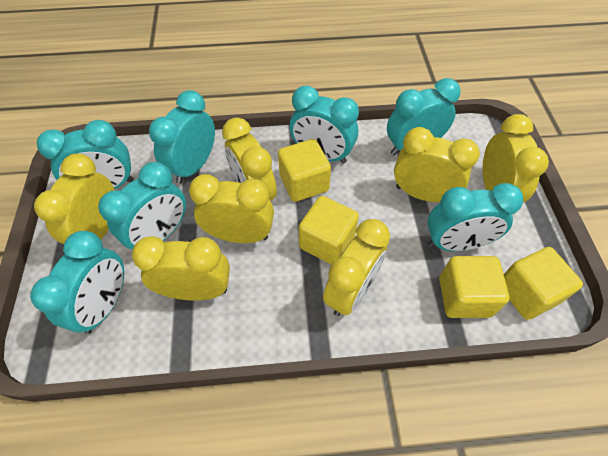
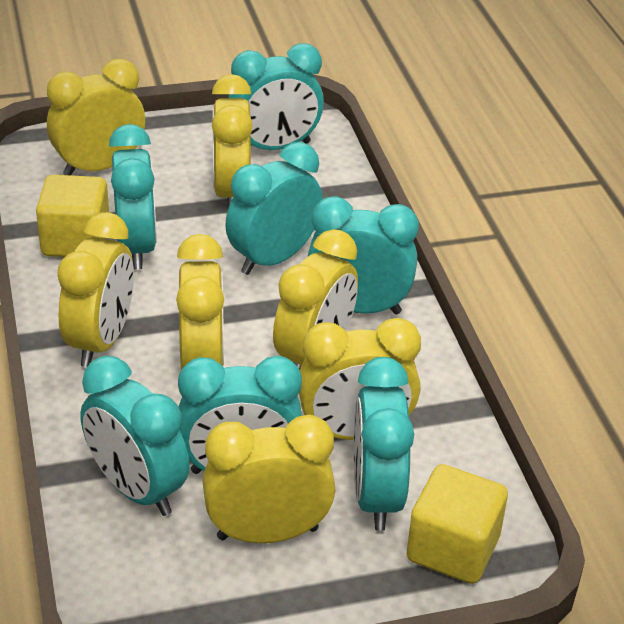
yellow cube: 4 -> 2

